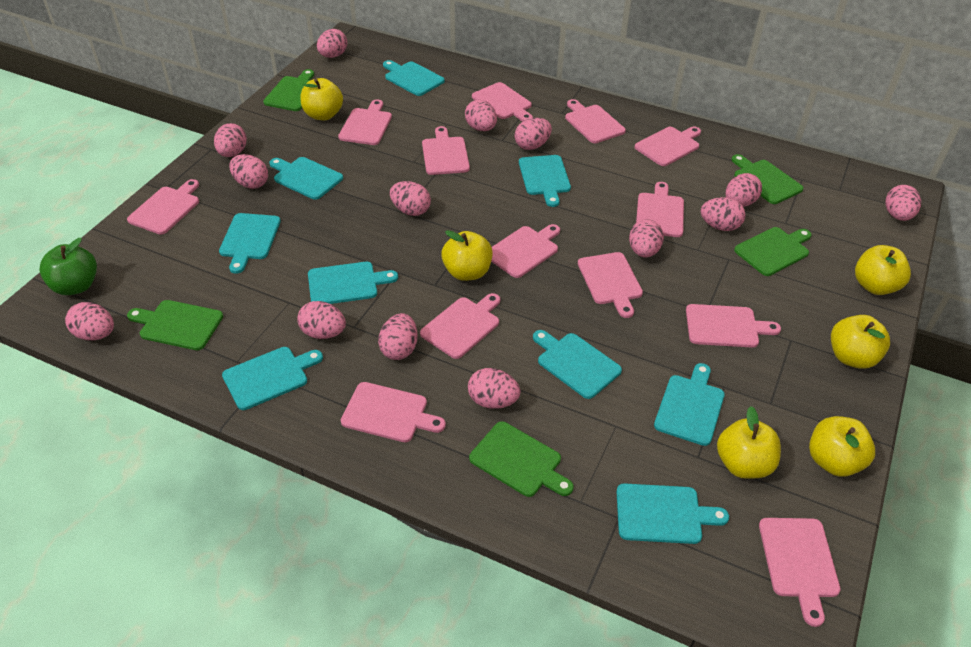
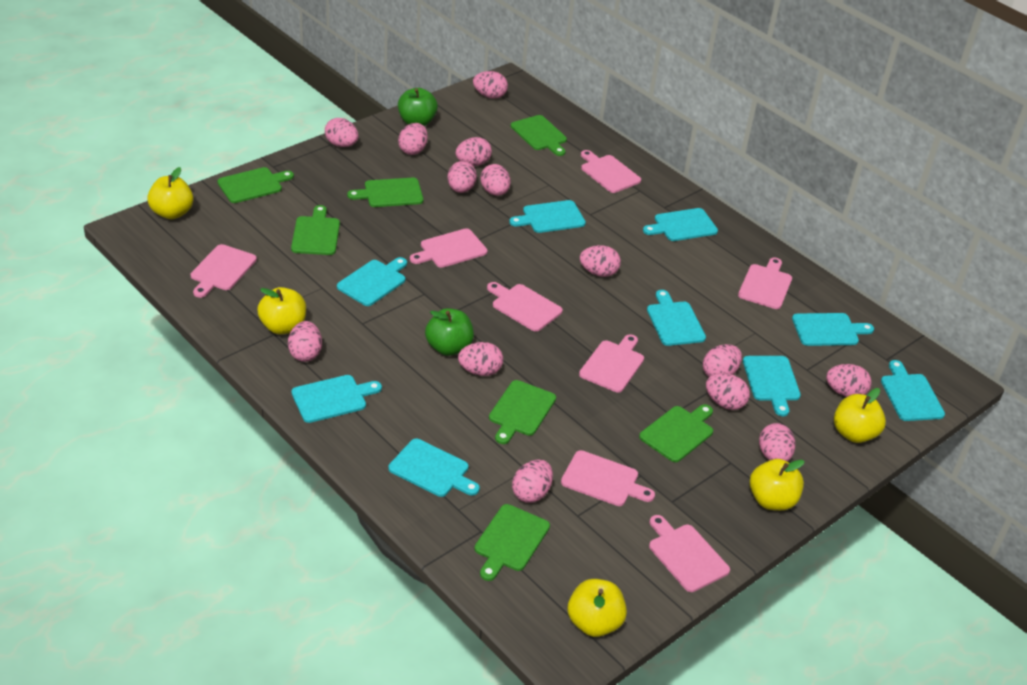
green apple: 1 -> 2
green cutting board: 5 -> 7
pink cutting board: 13 -> 8
yellow apple: 6 -> 5

